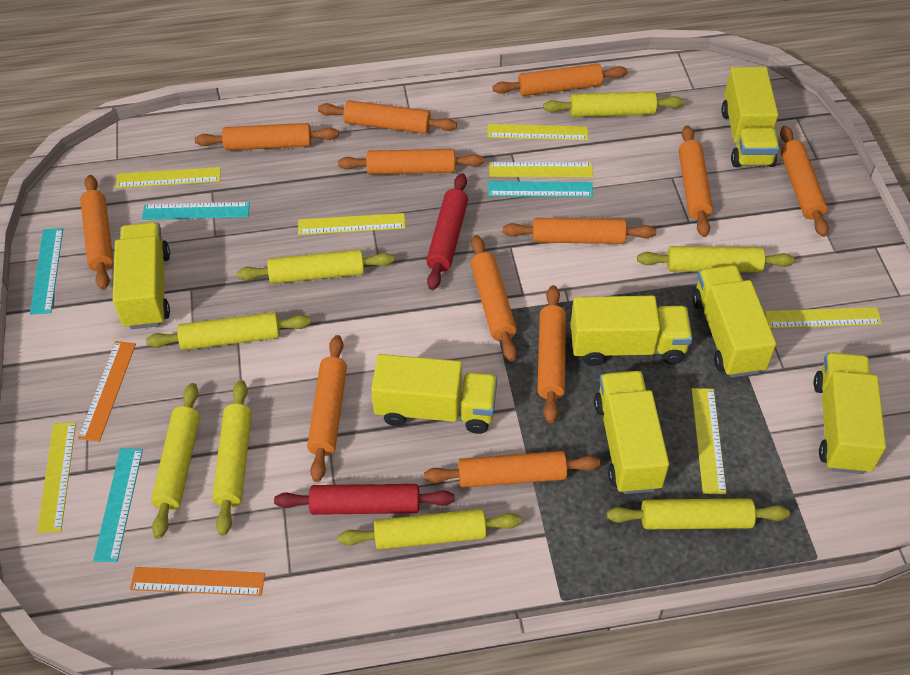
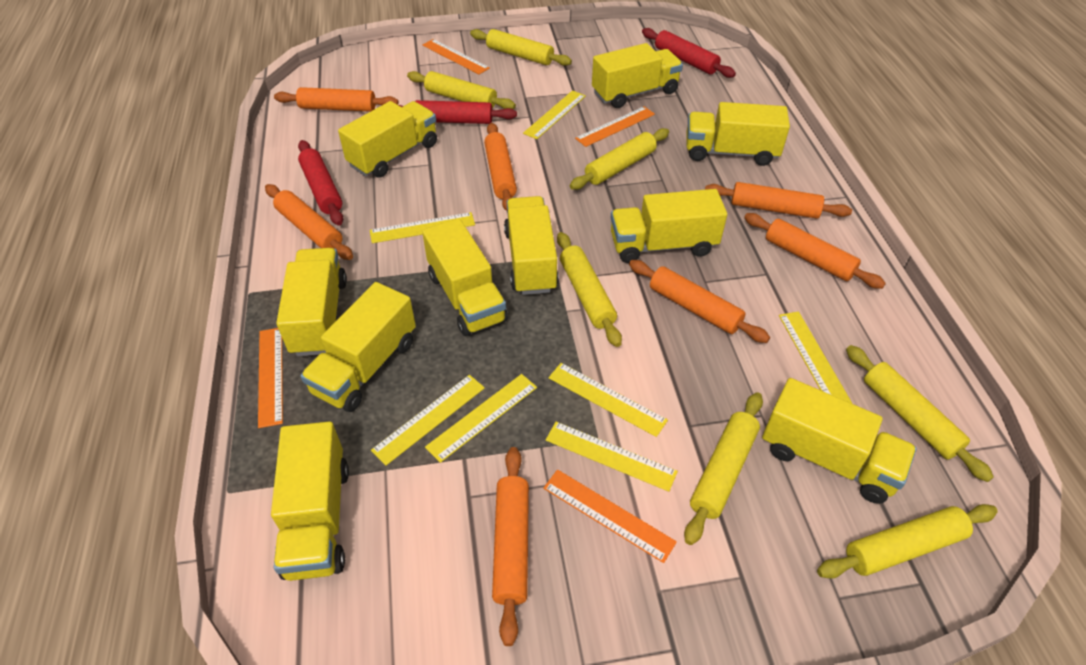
orange rolling pin: 12 -> 7
orange ruler: 2 -> 4
red rolling pin: 2 -> 3
turquoise ruler: 4 -> 0
yellow rolling pin: 8 -> 7
yellow truck: 7 -> 10

